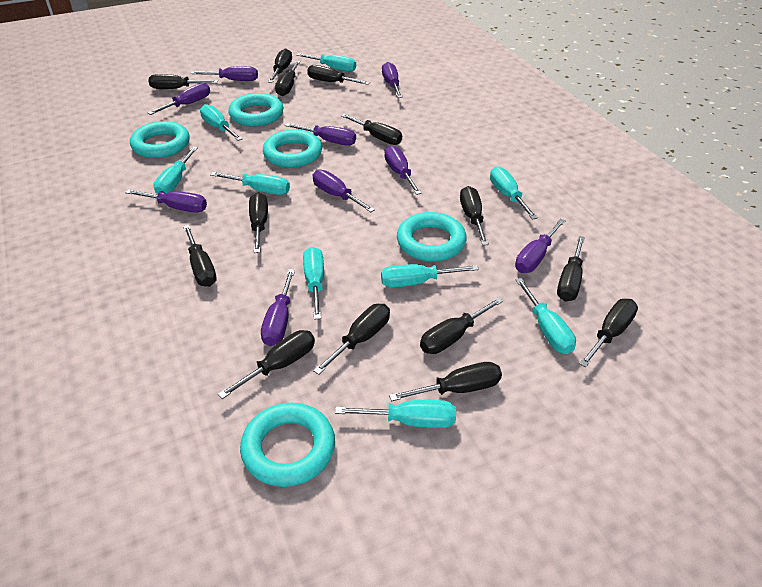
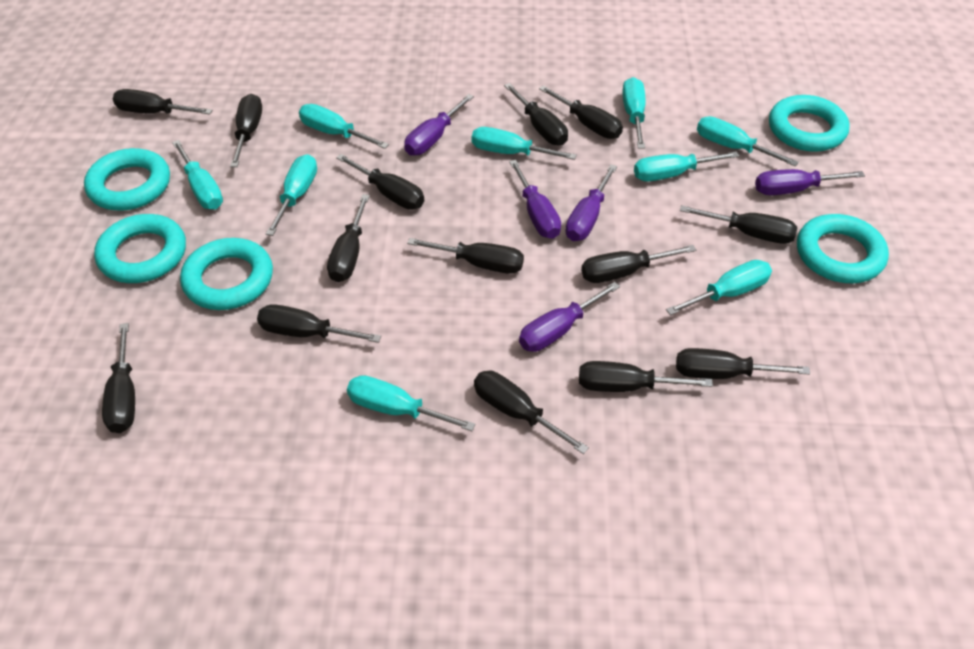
purple screwdriver: 9 -> 5

